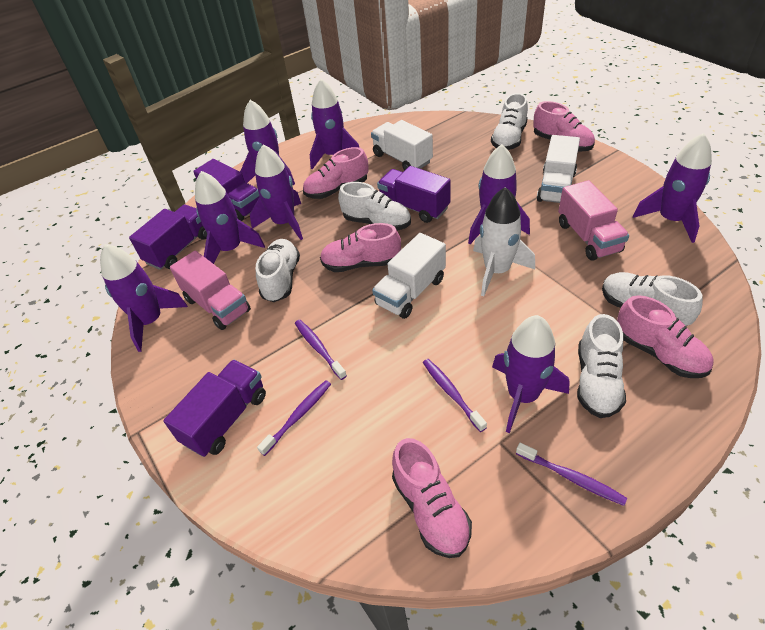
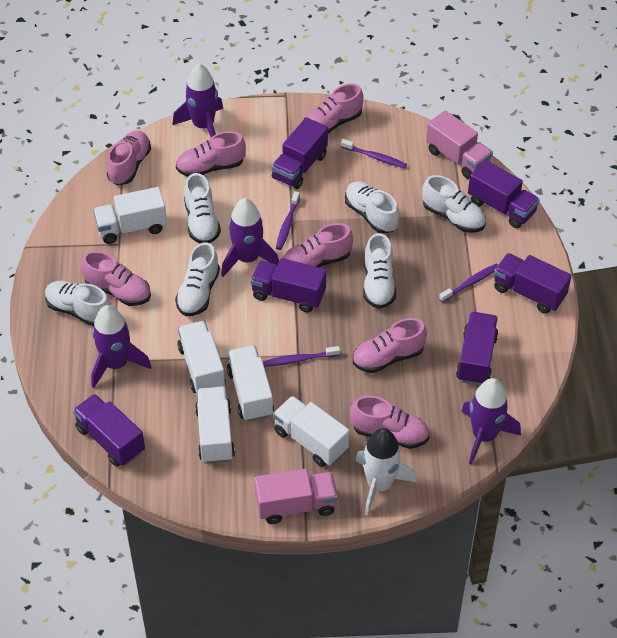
pink shoe: 5 -> 7
purple rocket: 8 -> 4
purple truck: 4 -> 6
white shoe: 5 -> 6
white truck: 3 -> 5

